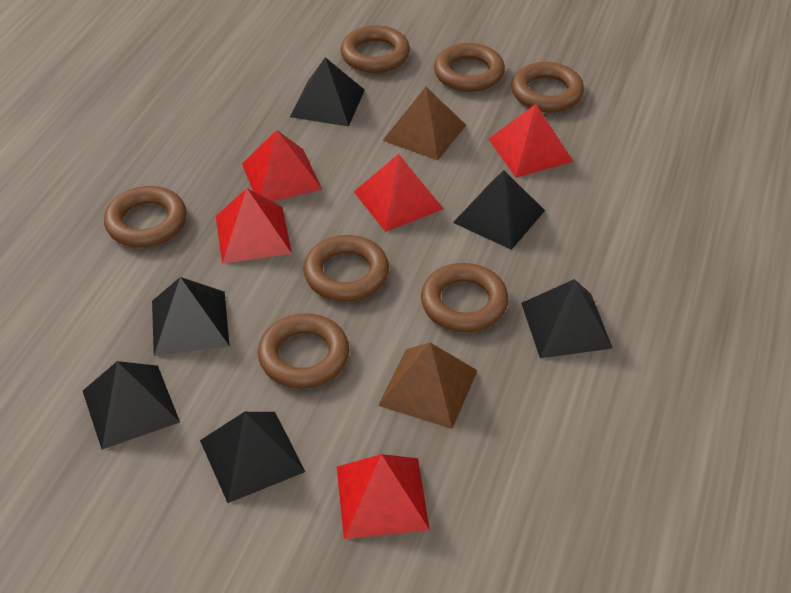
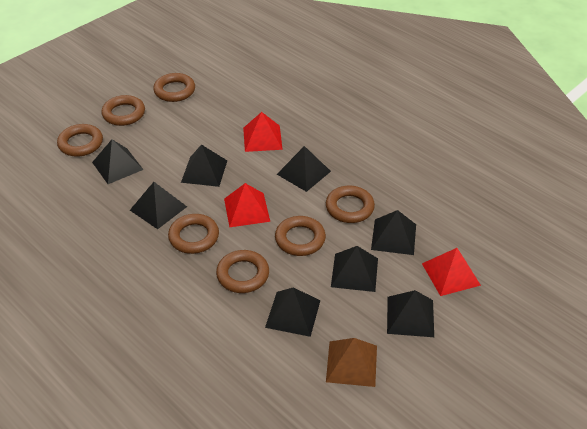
black pyramid: 6 -> 8
brown pyramid: 2 -> 1
red pyramid: 5 -> 3

